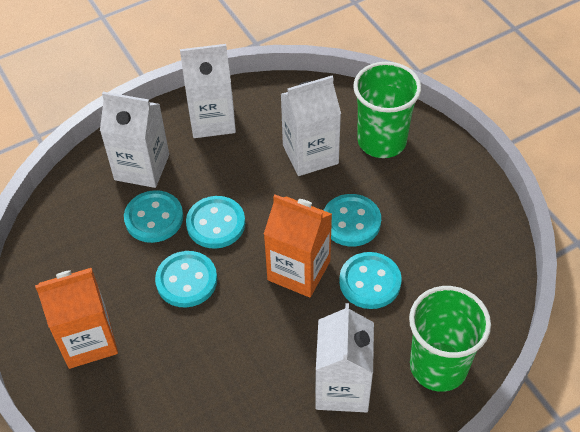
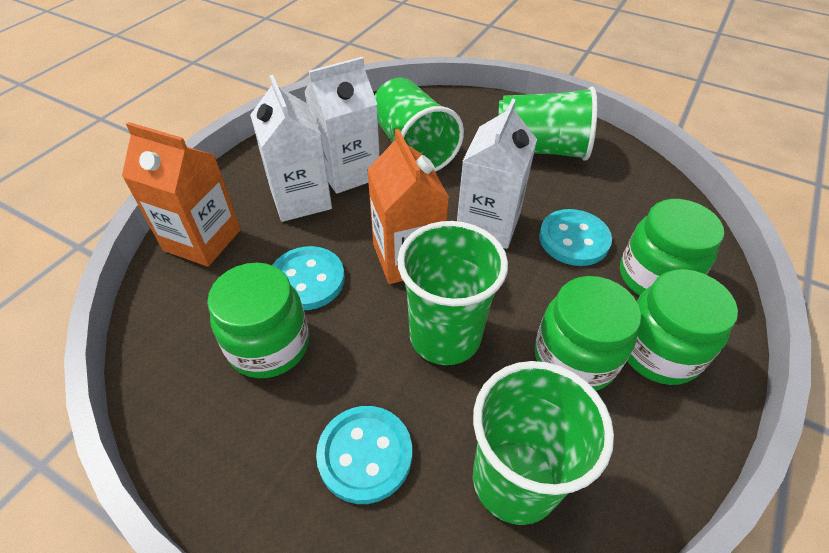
green cup: 2 -> 4
green jar: 0 -> 4
turquoise button: 5 -> 3
white carton: 4 -> 3

